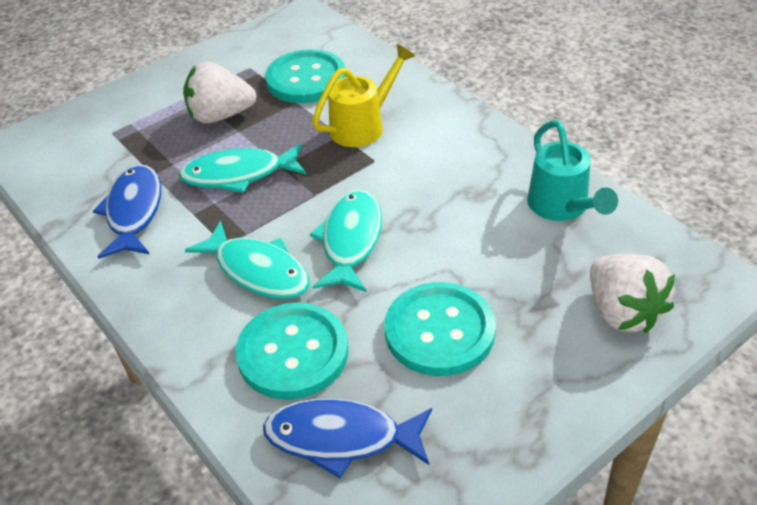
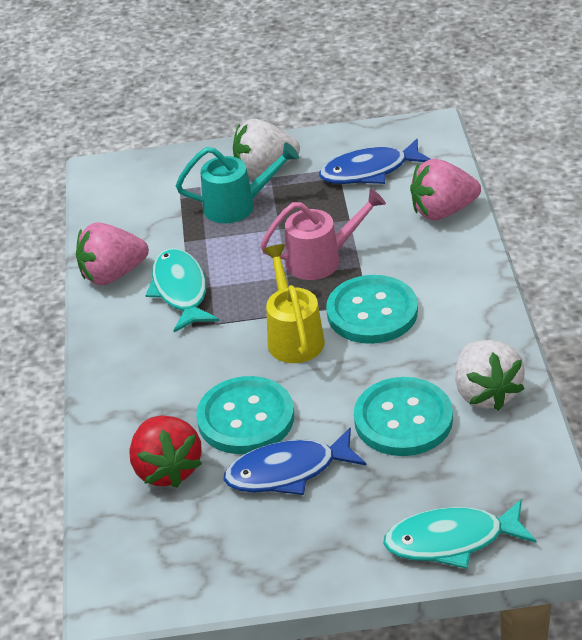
pink strawberry: 0 -> 2
pink watering can: 0 -> 1
red strawberry: 0 -> 1
turquoise fish: 3 -> 2

